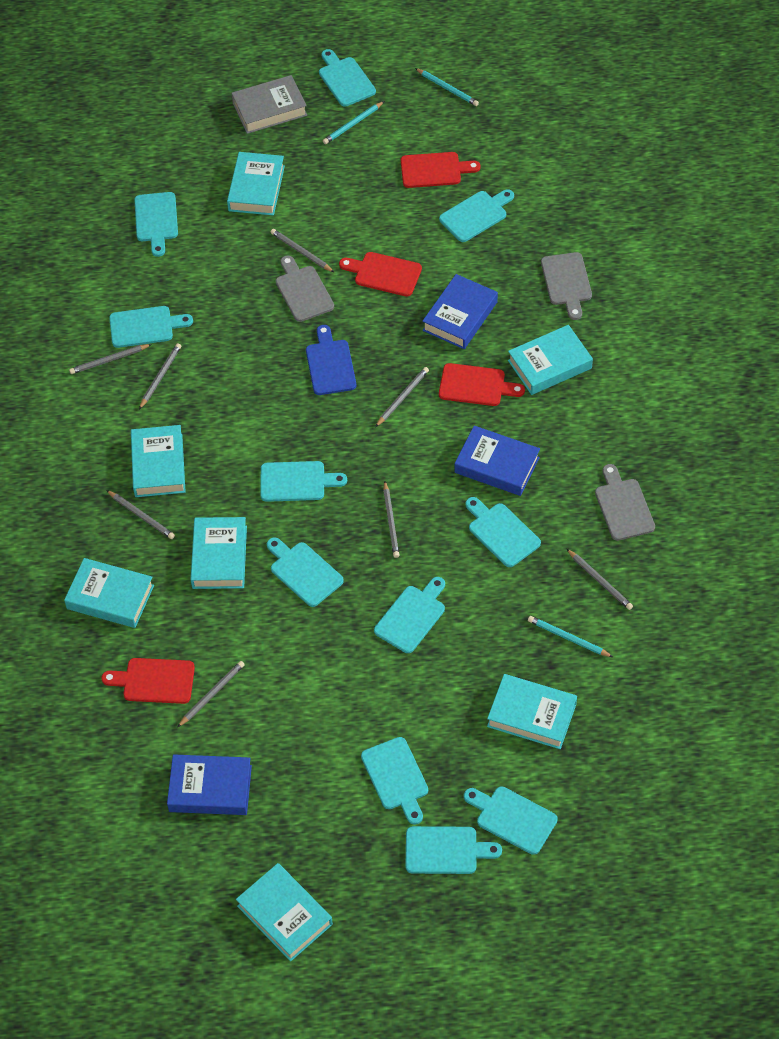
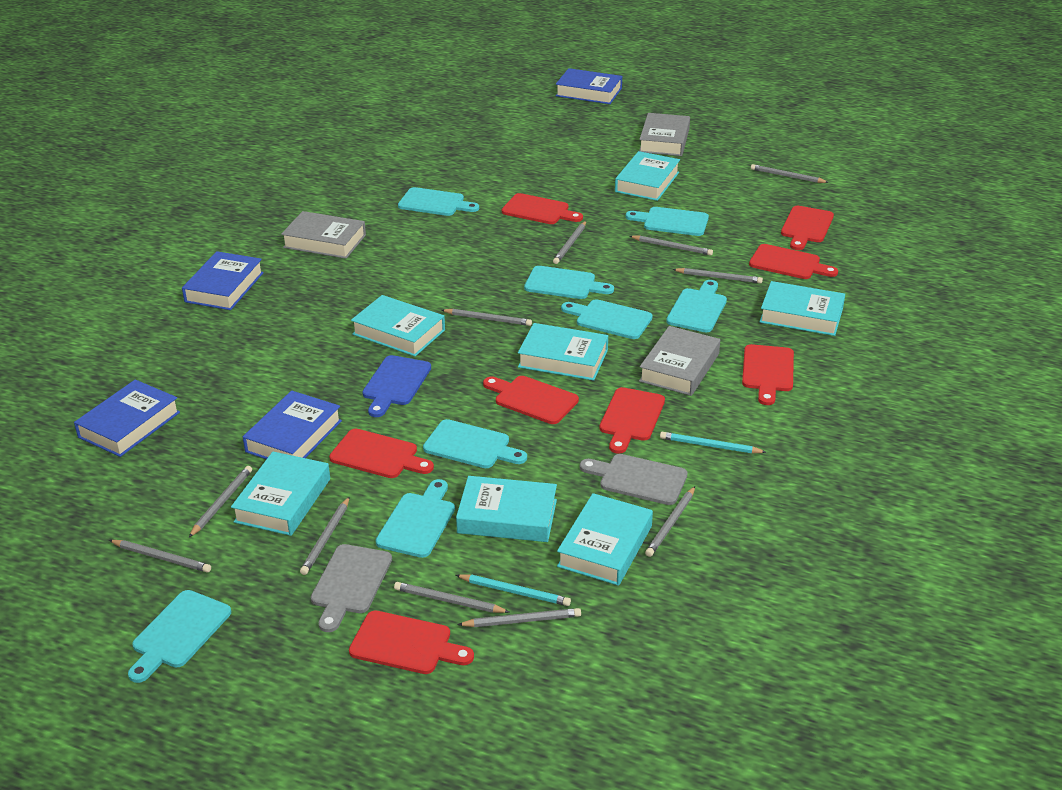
blue book: 3 -> 4
grey book: 1 -> 3
grey cutting board: 3 -> 2
grey pencil: 8 -> 11
red cutting board: 4 -> 8
turquoise cutting board: 11 -> 8
turquoise pencil: 3 -> 2

